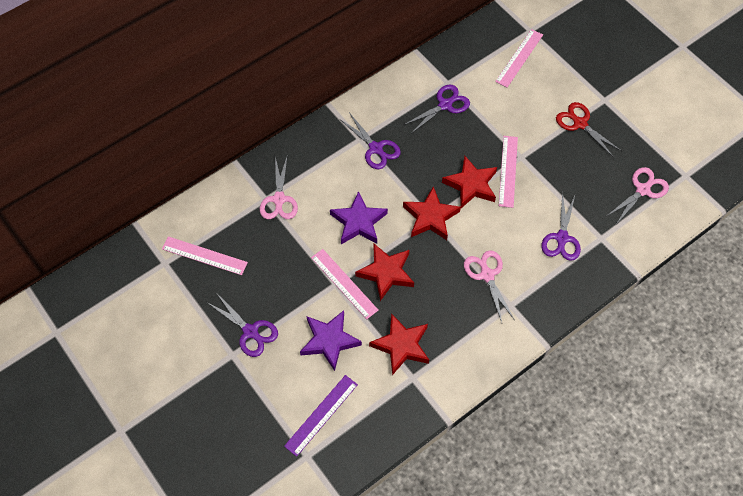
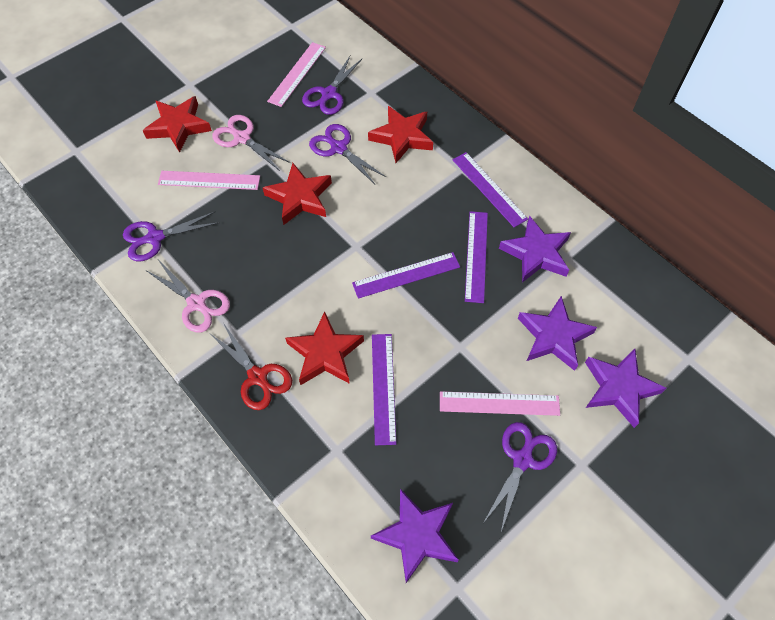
pink ruler: 4 -> 3
pink scissors: 3 -> 2
purple ruler: 1 -> 4
purple star: 2 -> 4

